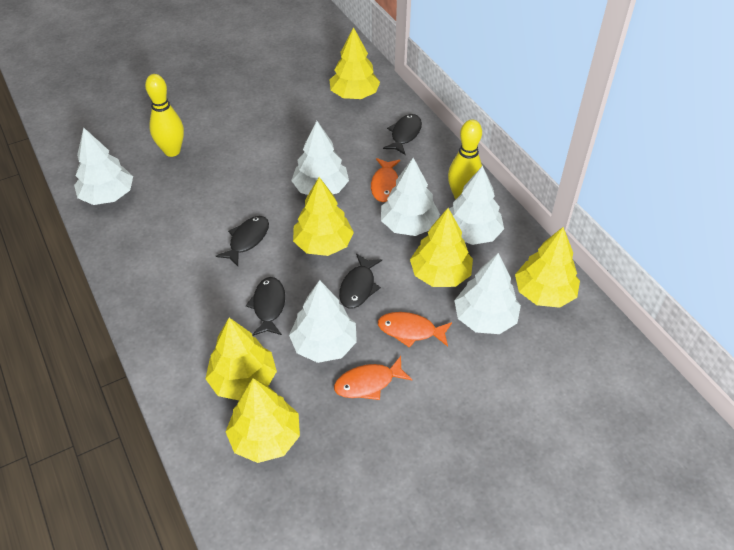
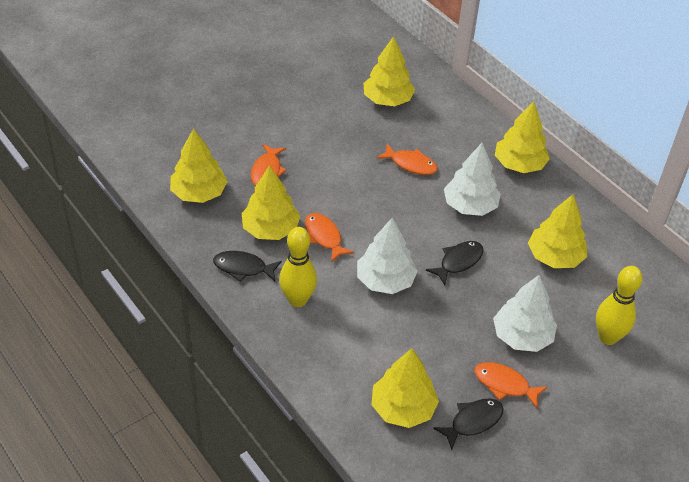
black fish: 4 -> 3
orange fish: 3 -> 4
white tree: 6 -> 3

